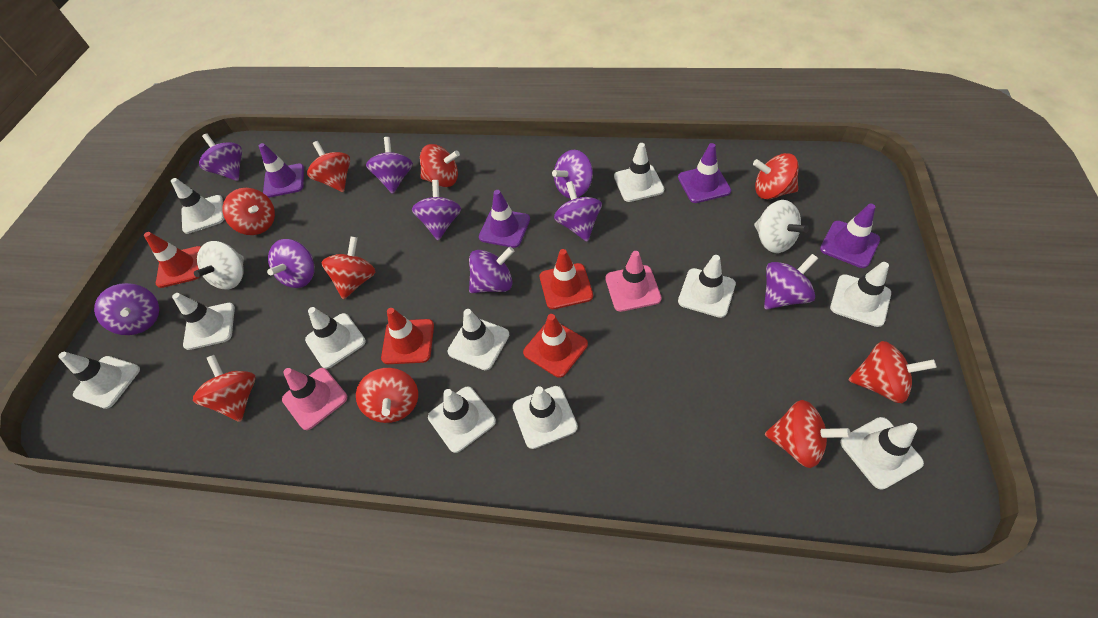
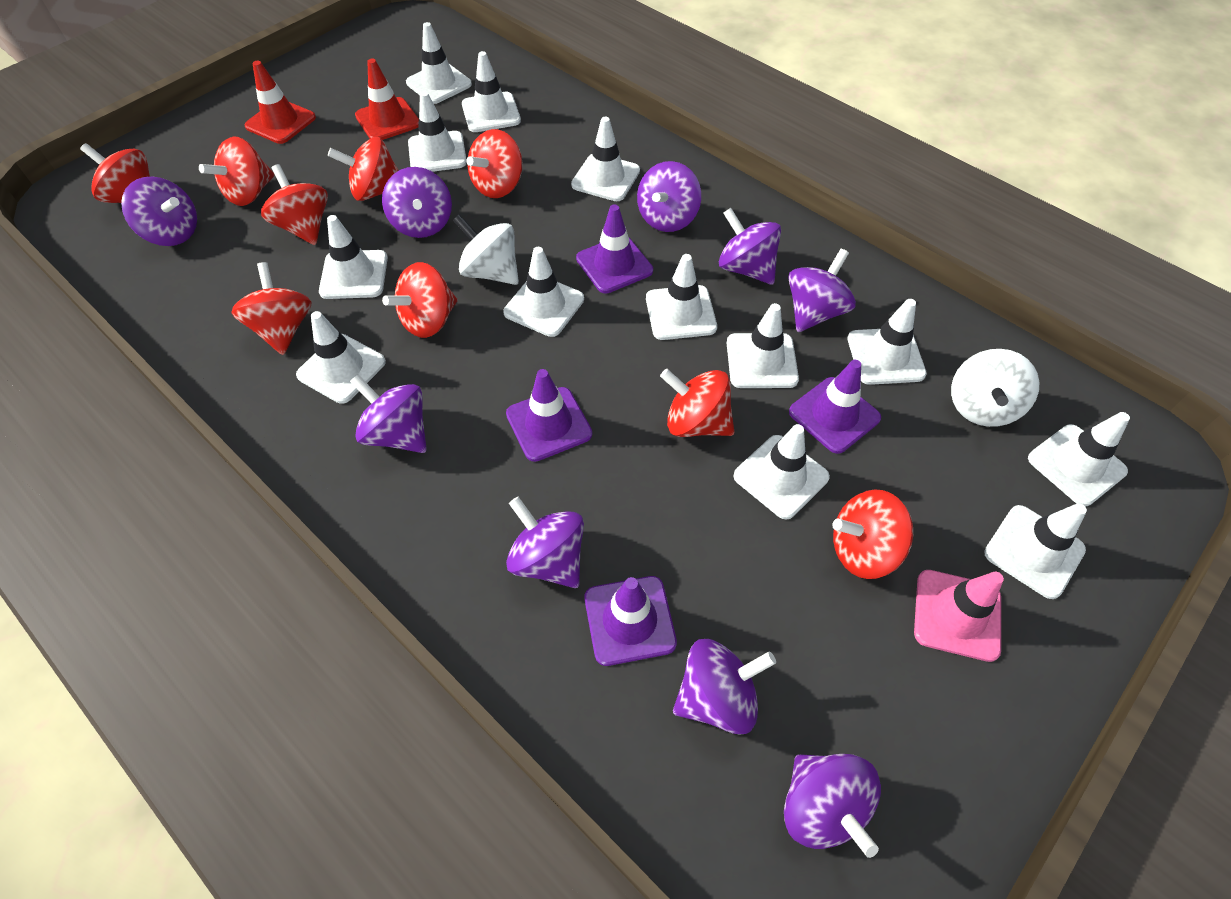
pink traffic cone: 2 -> 1
red traffic cone: 4 -> 2
white traffic cone: 11 -> 13

